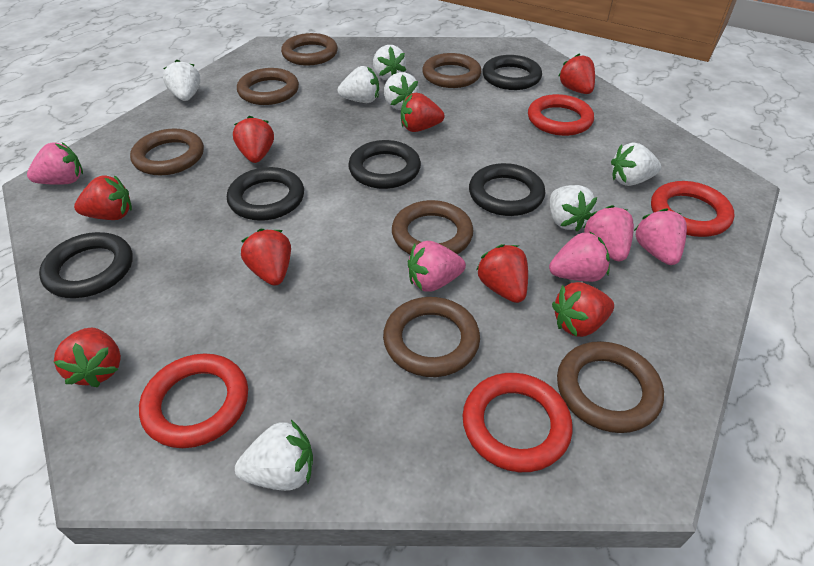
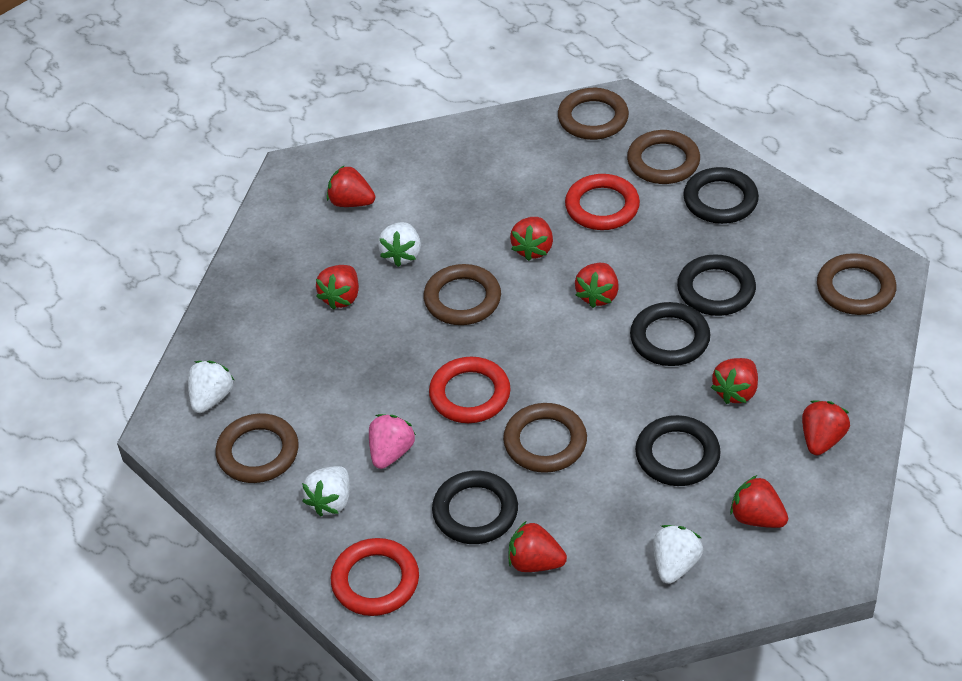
brown ring: 7 -> 6
pink strawberry: 5 -> 1
red ring: 4 -> 3
white strawberry: 7 -> 4

